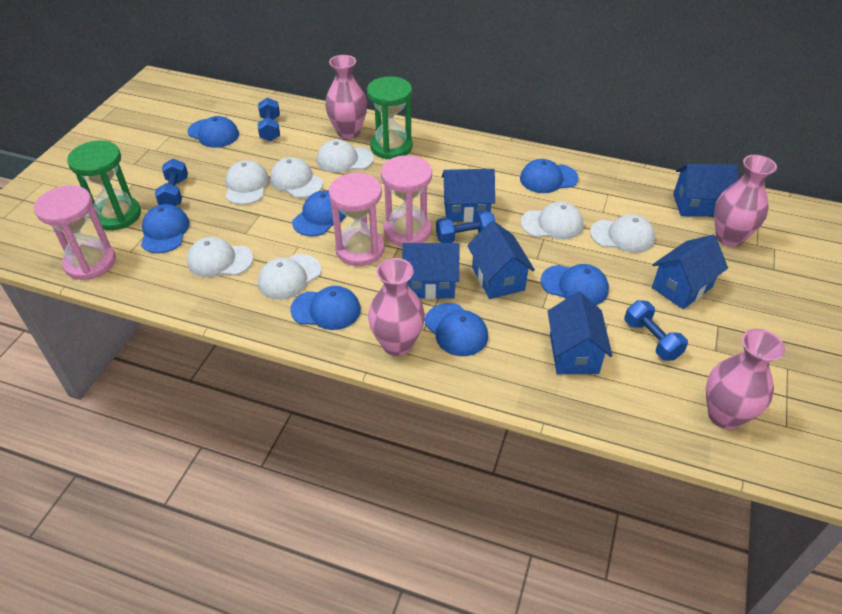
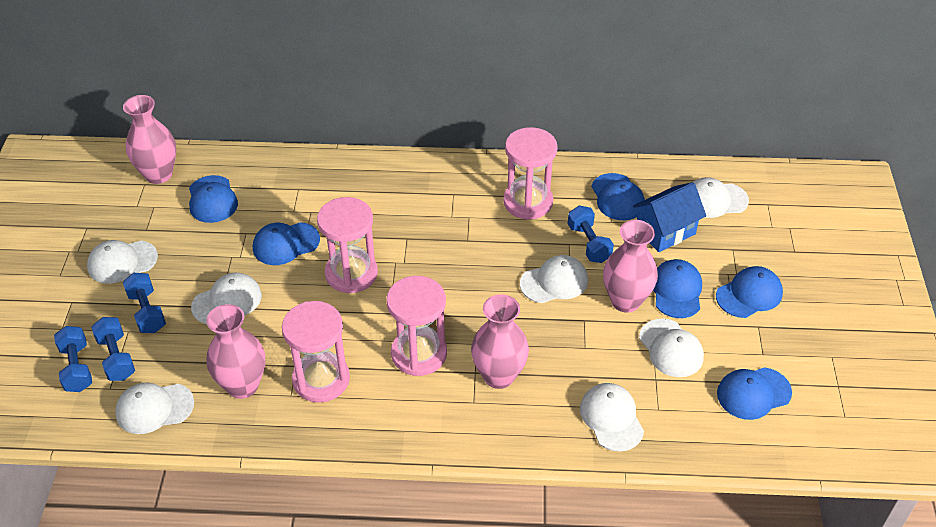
blue cap: 7 -> 6
blue house: 6 -> 1
green hourglass: 2 -> 0
pink hourglass: 3 -> 4

